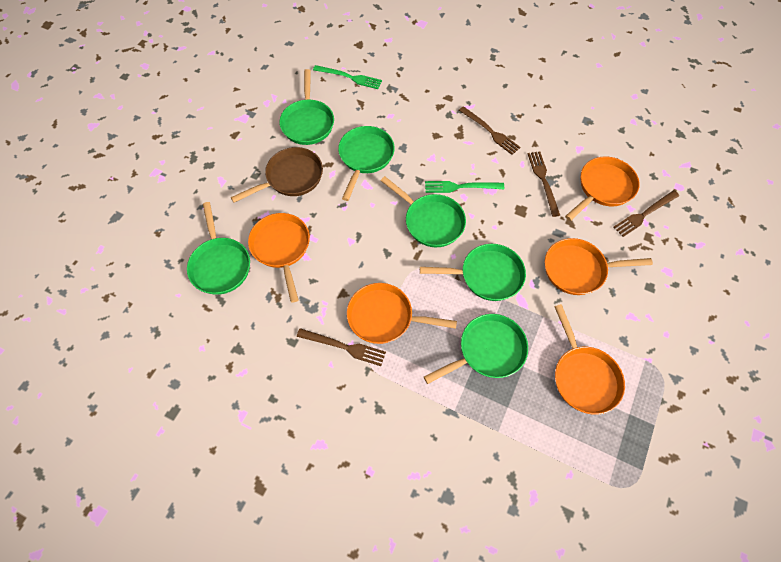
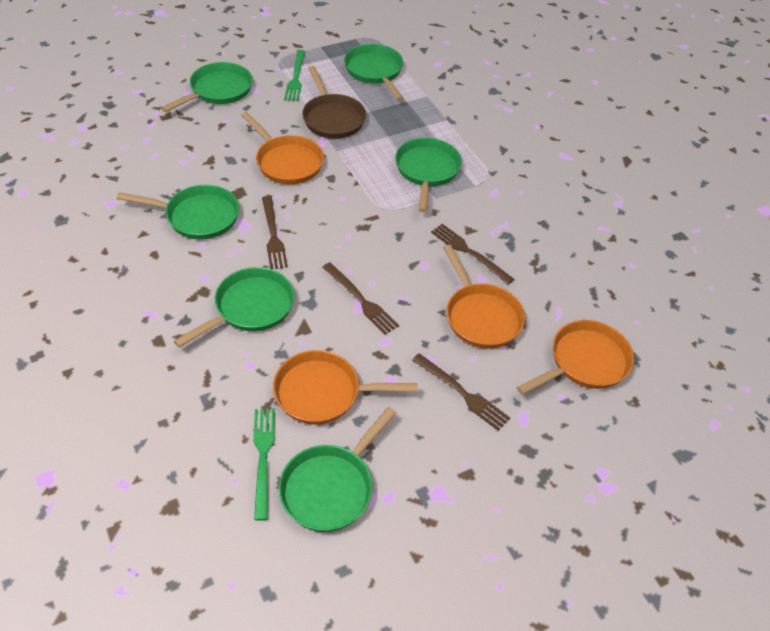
orange pan: 5 -> 4

